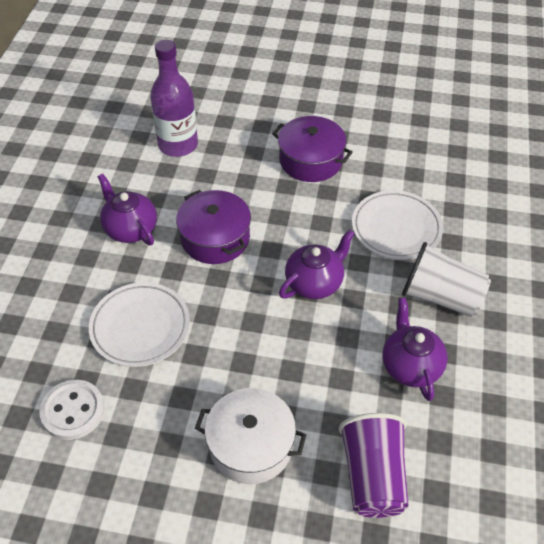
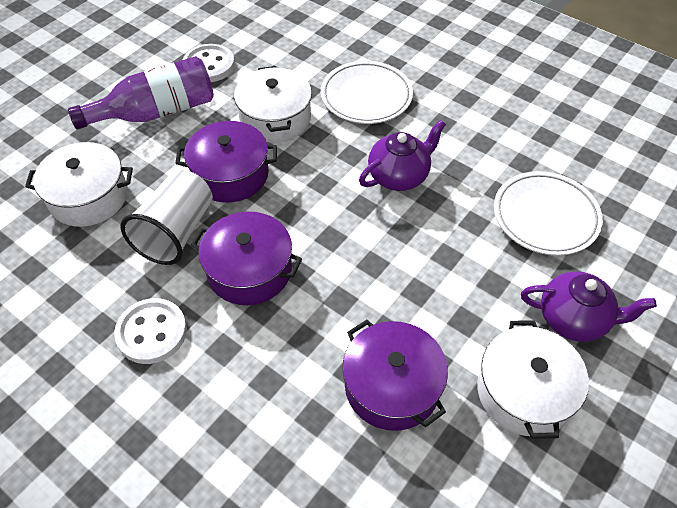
purple cup: 1 -> 0
purple pot: 2 -> 3
purple teapot: 3 -> 2
white button: 1 -> 2
white pot: 1 -> 3

